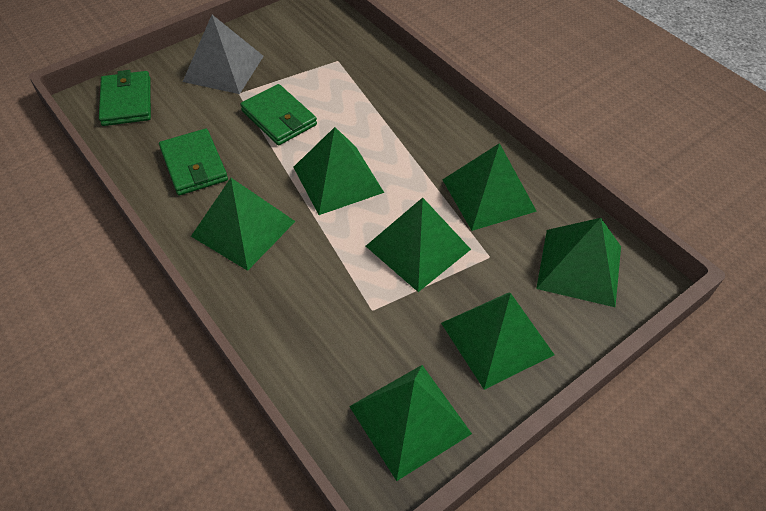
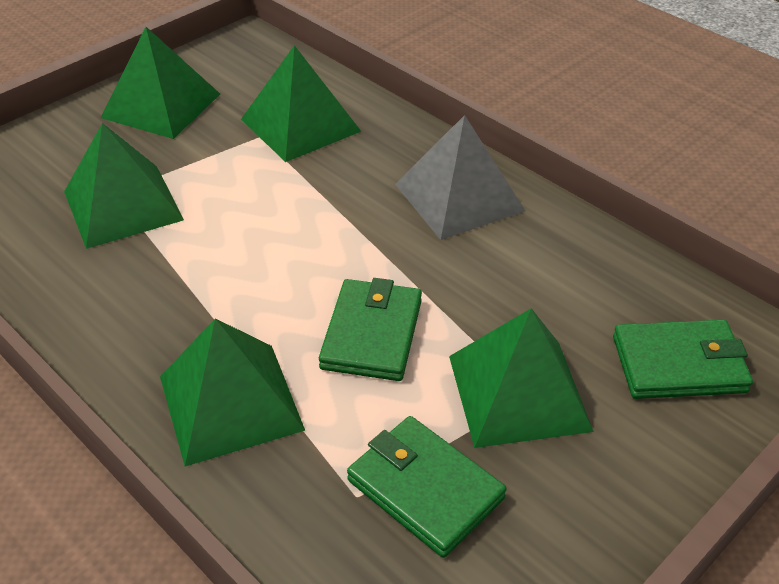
green pyramid: 7 -> 5

